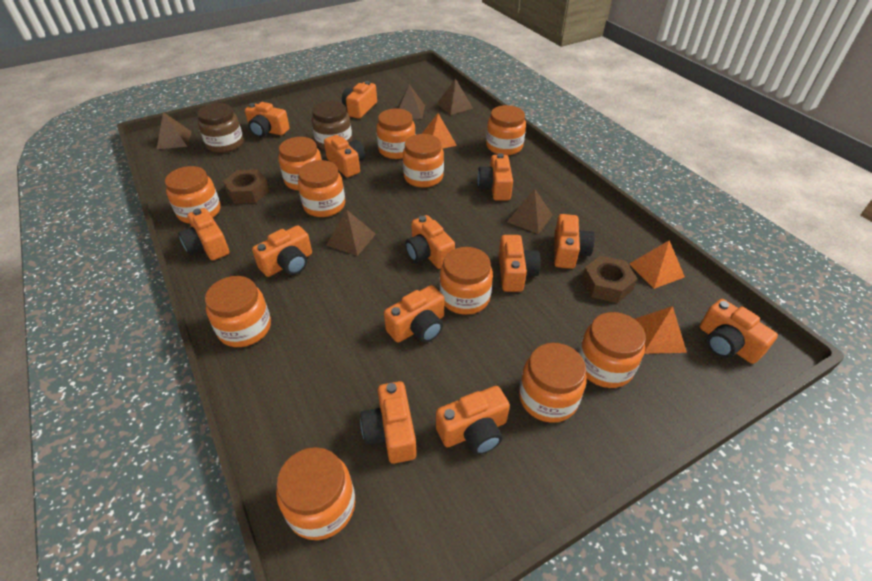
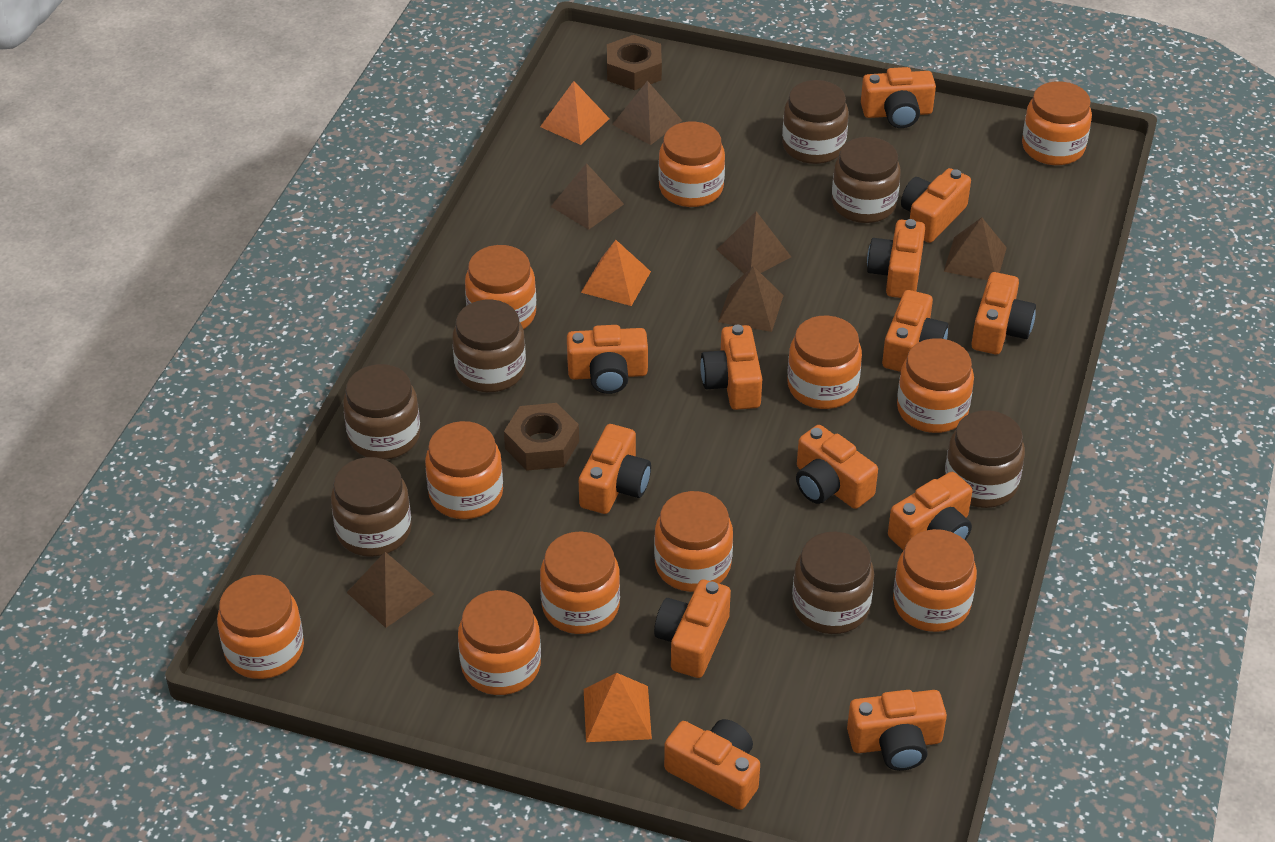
brown jar: 2 -> 7
brown pyramid: 5 -> 6

